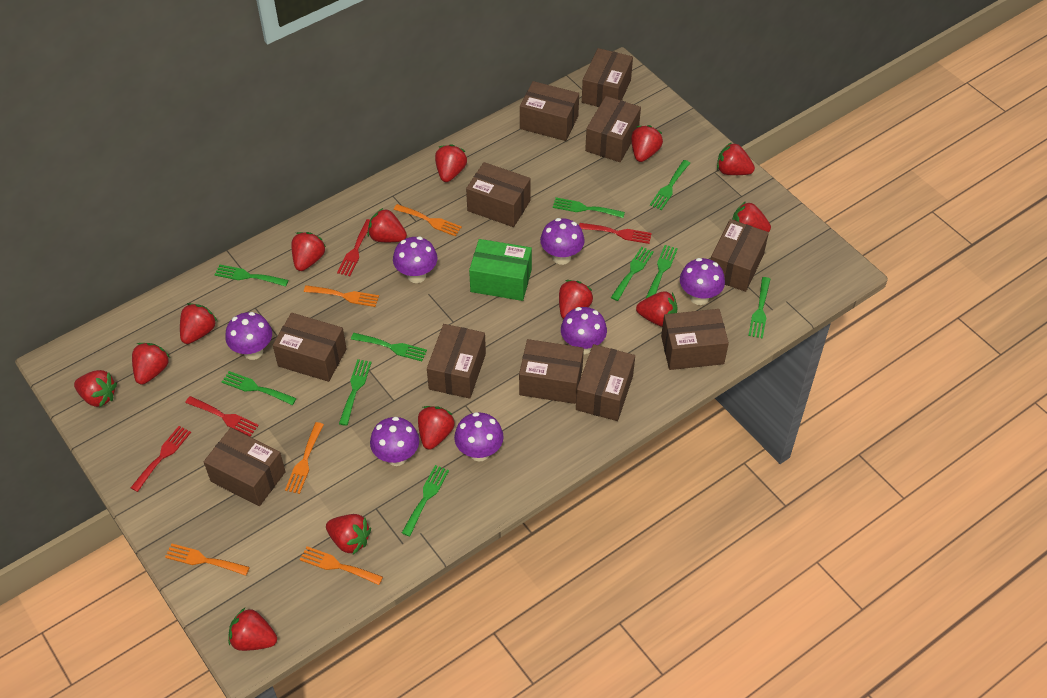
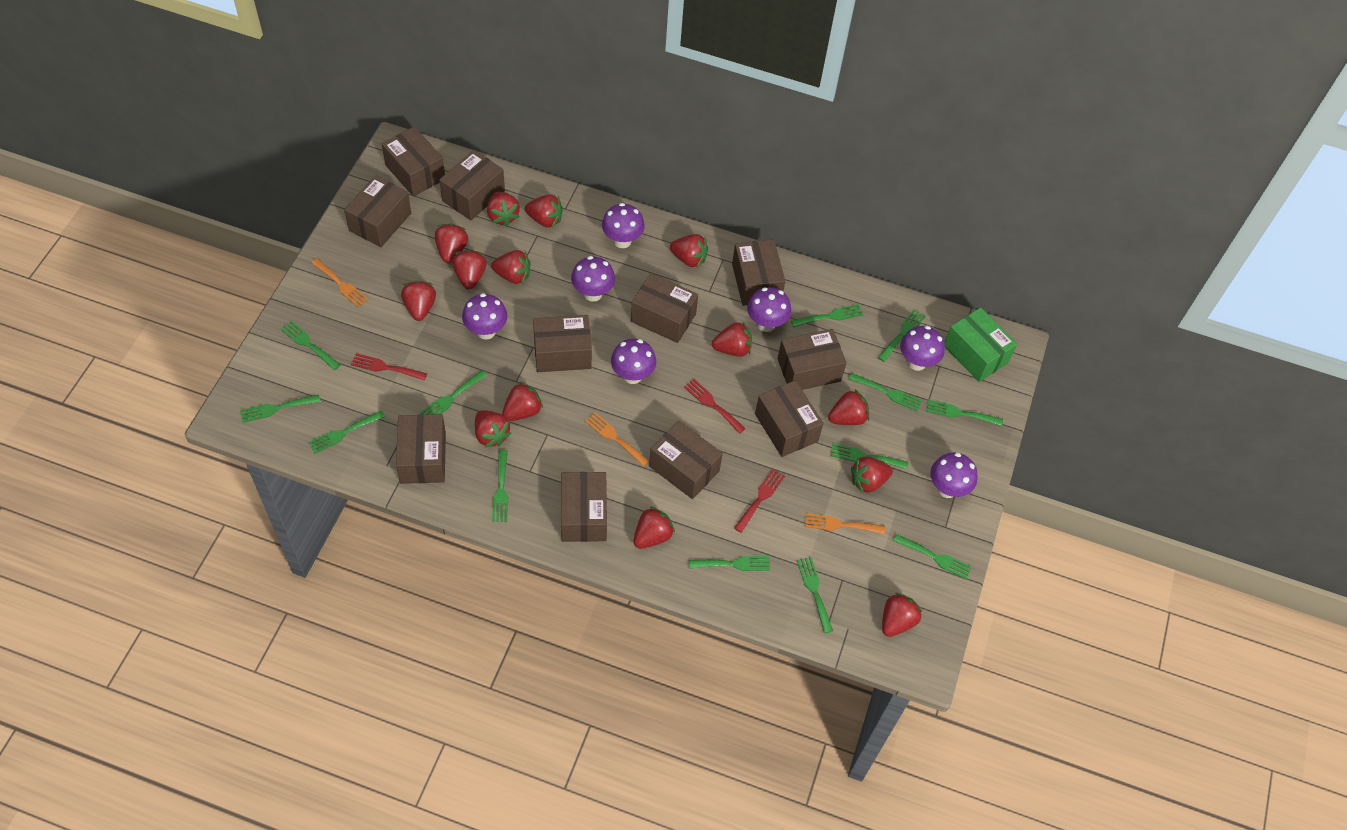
green fork: 10 -> 13
orange fork: 5 -> 3
red fork: 4 -> 3

